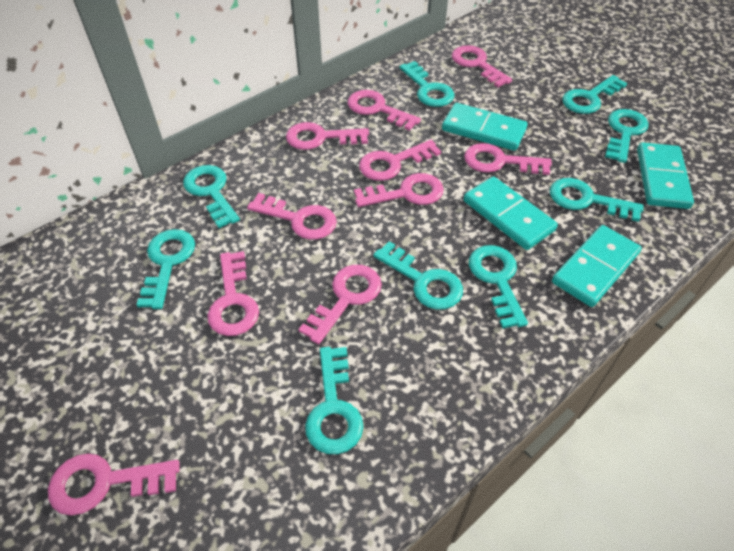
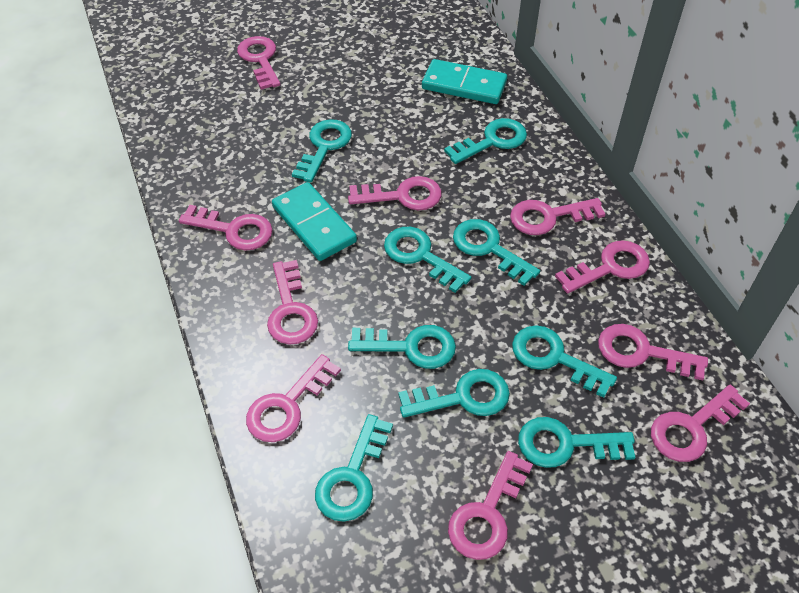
turquoise domino: 4 -> 2

